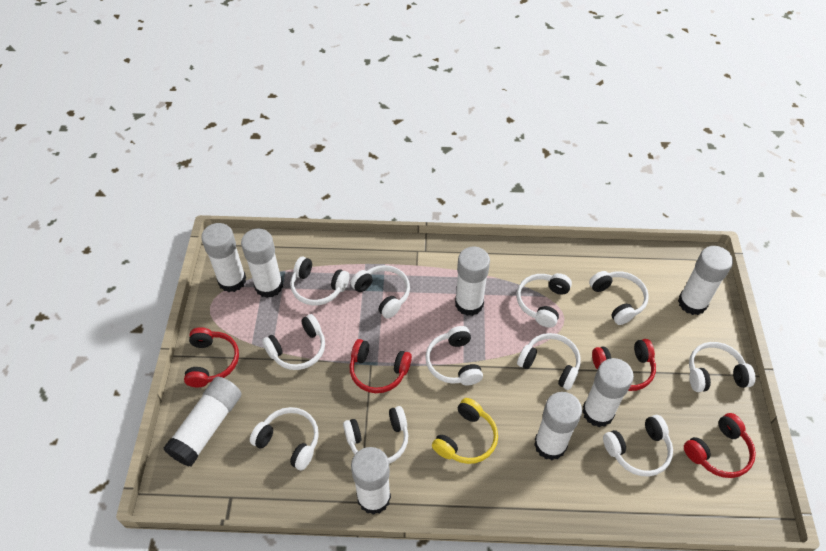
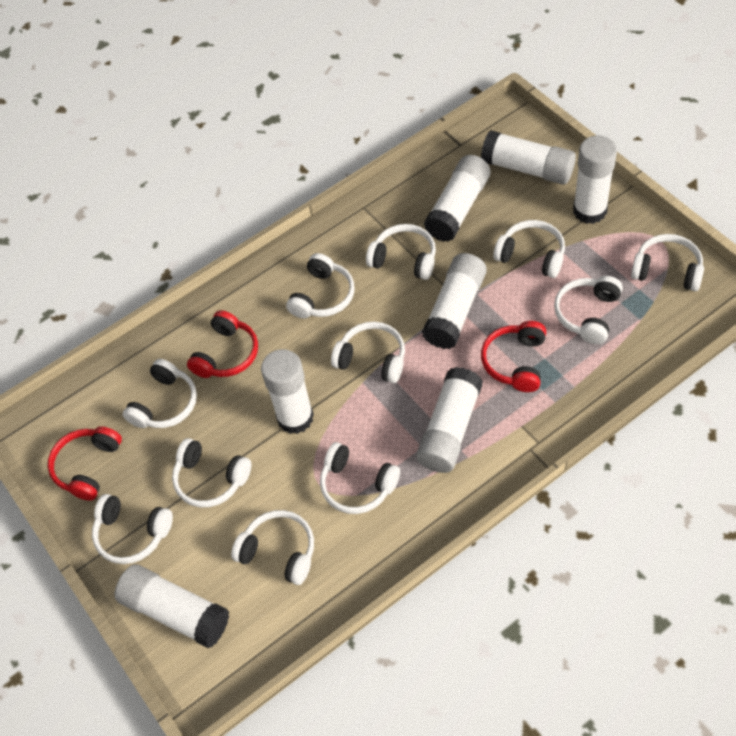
red headphones: 4 -> 3
white glue stick: 8 -> 7
yellow headphones: 1 -> 0

